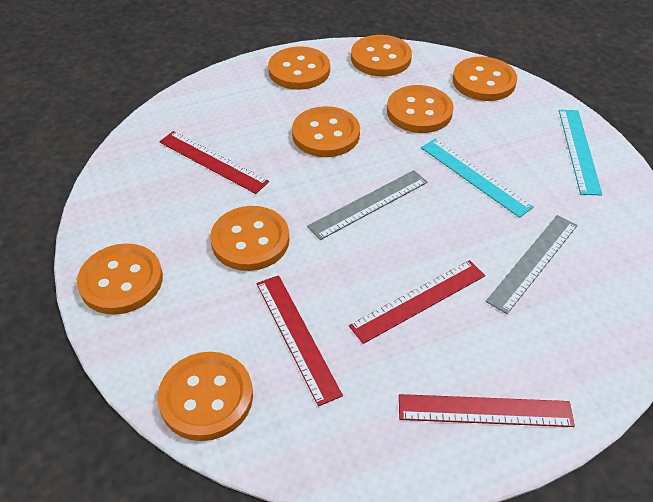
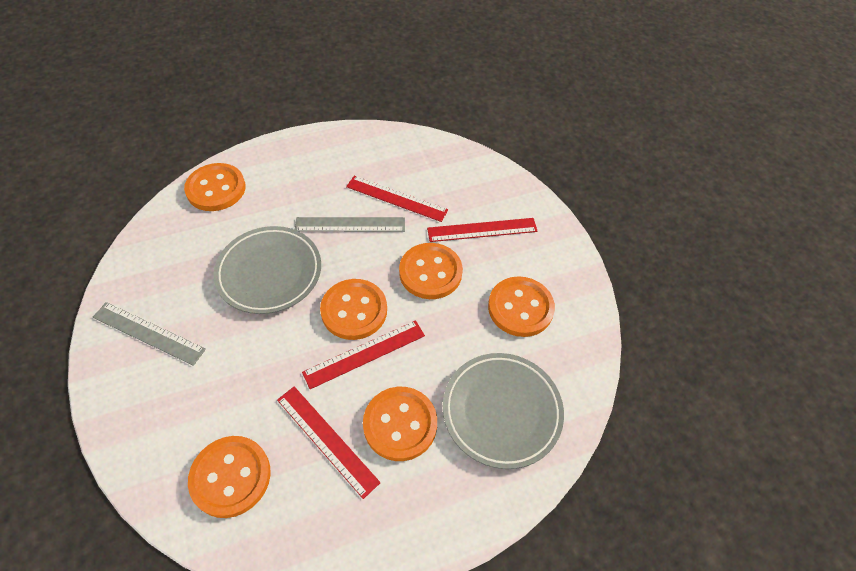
grey plate: 0 -> 2
orange button: 8 -> 6
turquoise ruler: 2 -> 0

